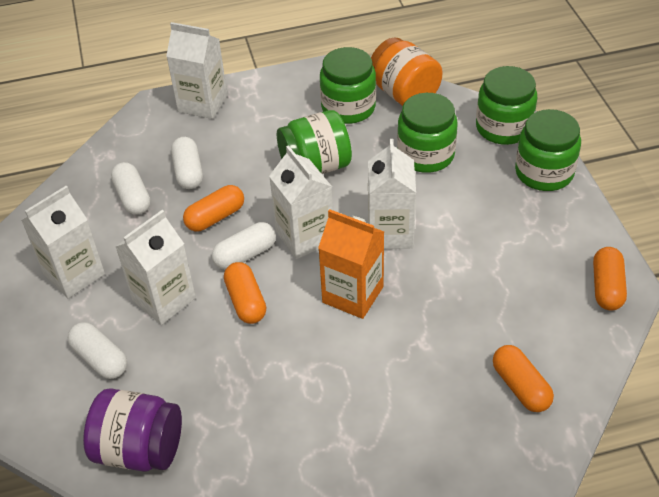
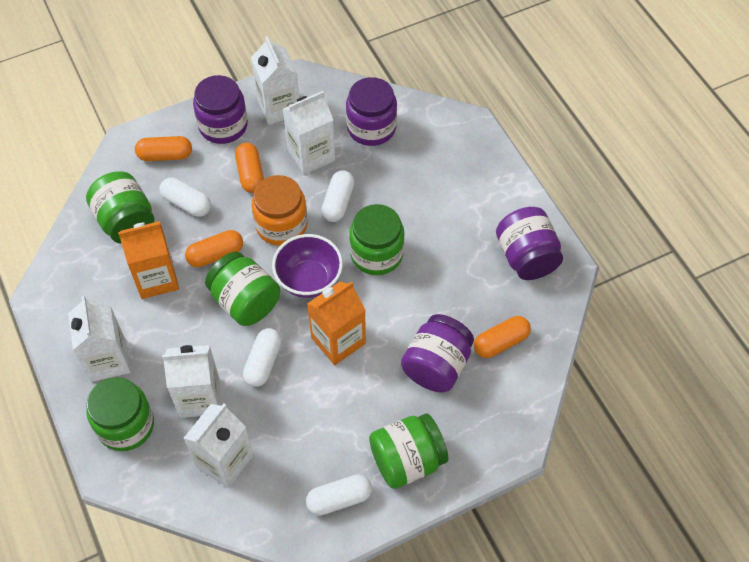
orange carton: 1 -> 2
purple bowl: 0 -> 1
purple jar: 1 -> 4

